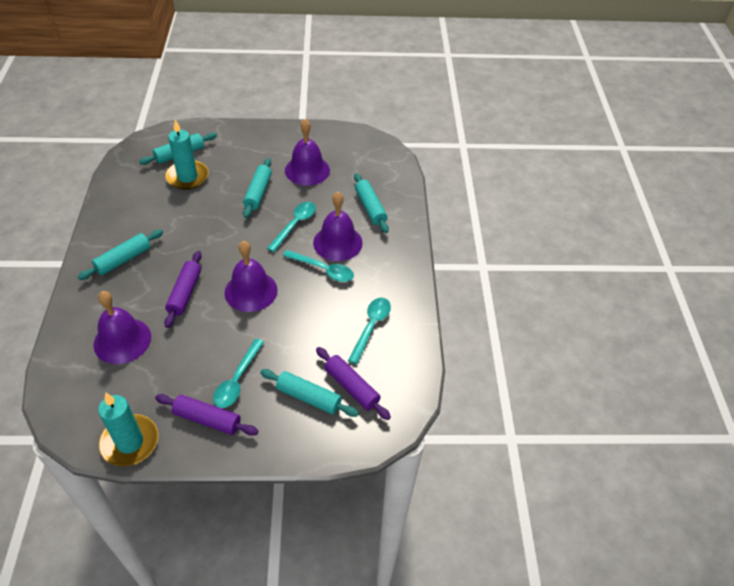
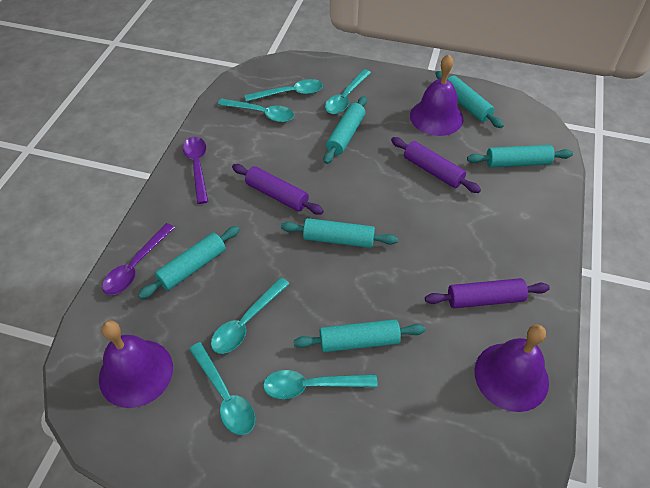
purple bell: 4 -> 3
purple spoon: 0 -> 2
turquoise candle: 2 -> 0
turquoise rolling pin: 5 -> 6
turquoise spoon: 4 -> 6

